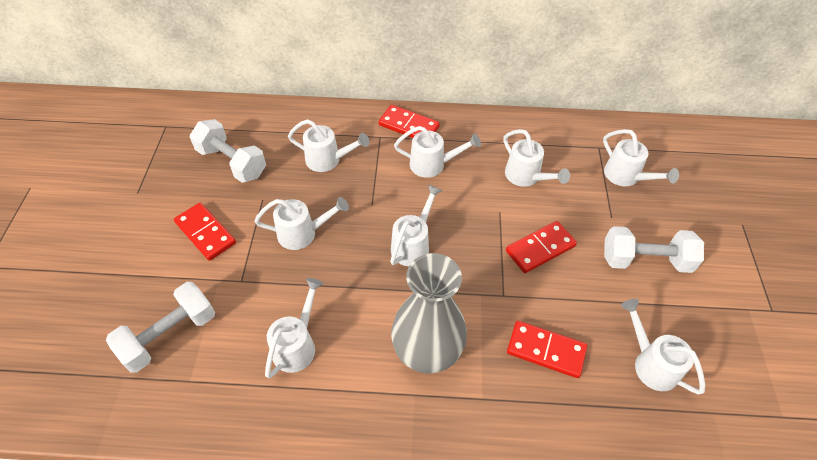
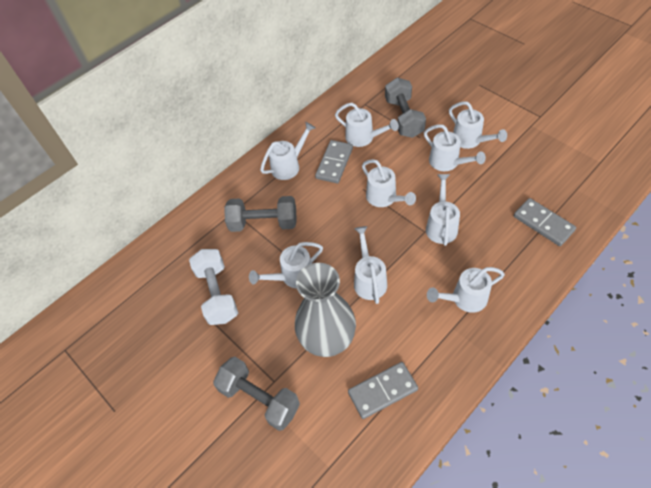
grey domino: 0 -> 3
grey dumbbell: 0 -> 3
red domino: 4 -> 0
white dumbbell: 3 -> 1
white watering can: 8 -> 9

